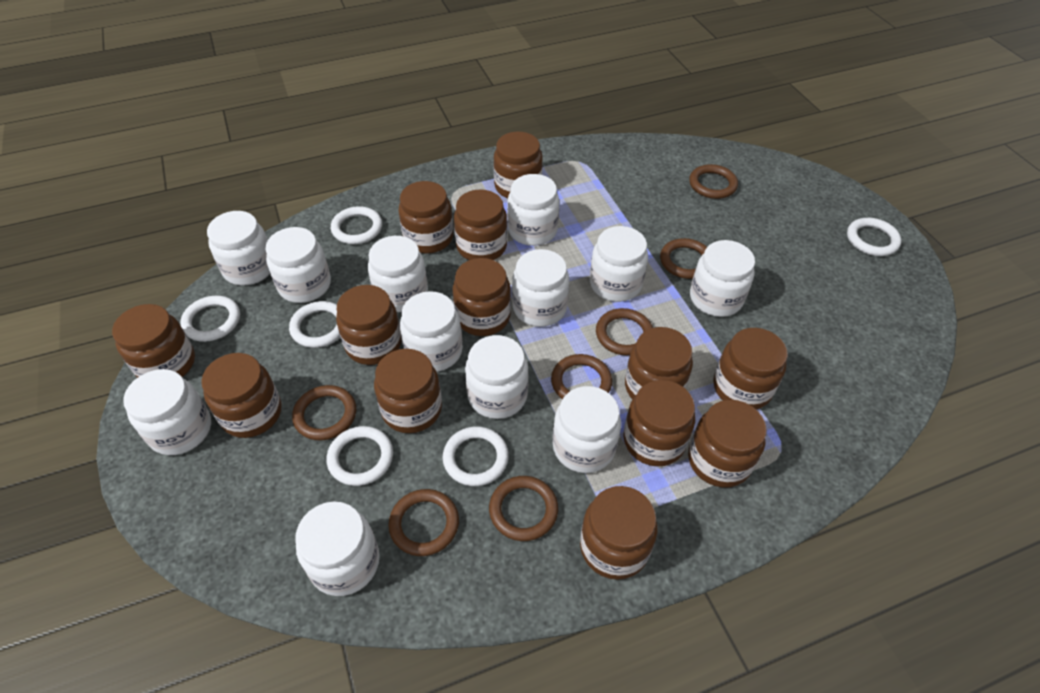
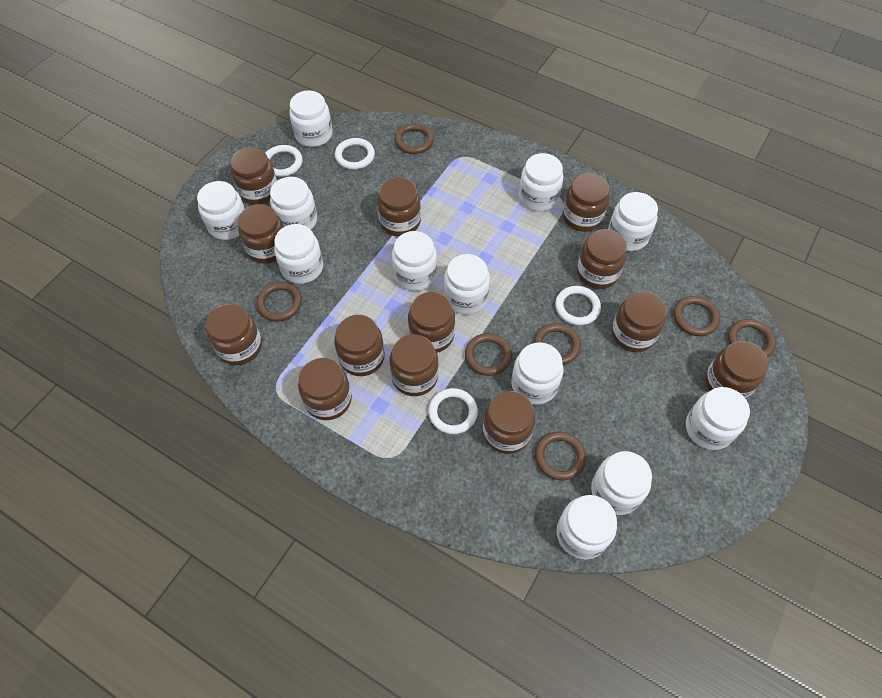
white ring: 6 -> 4

